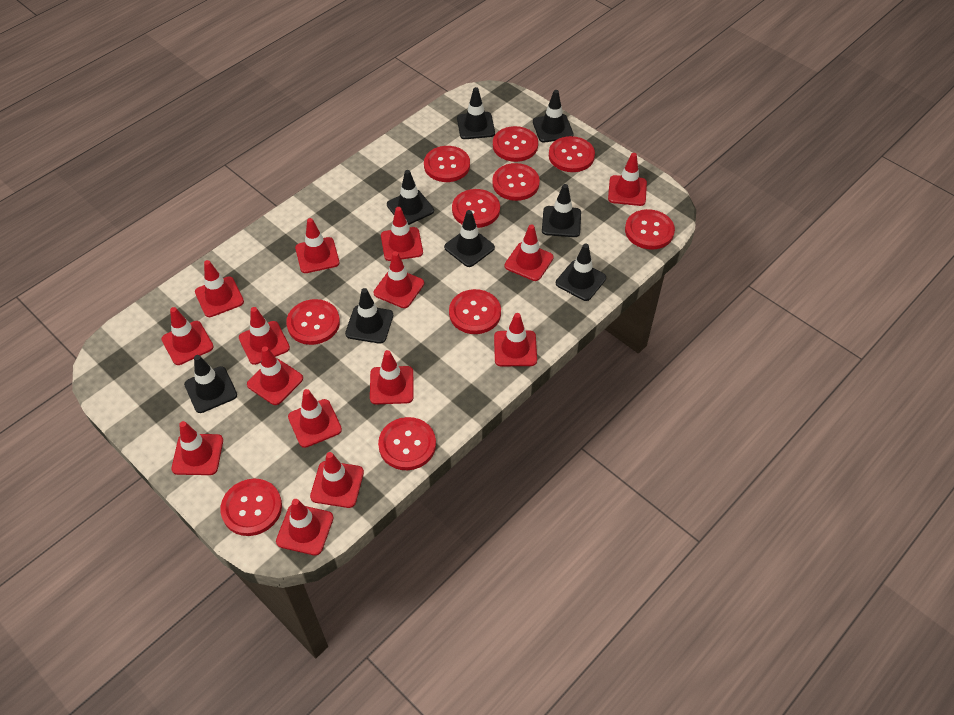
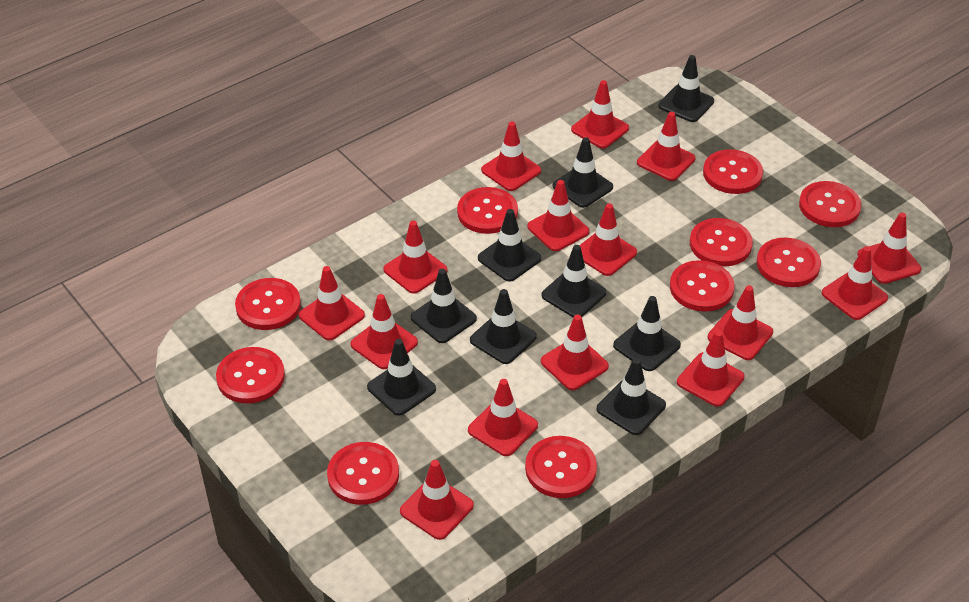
black traffic cone: 8 -> 9

